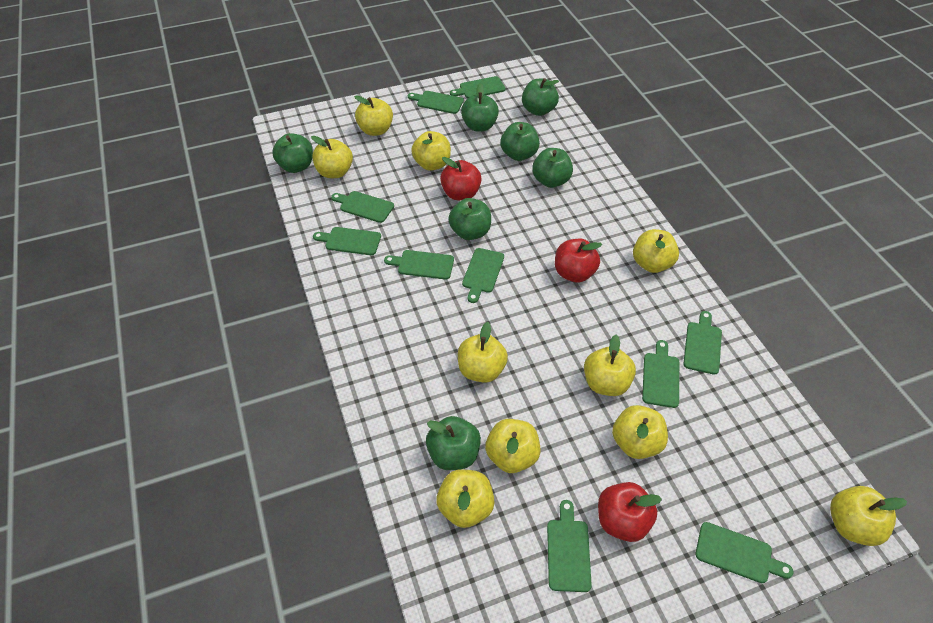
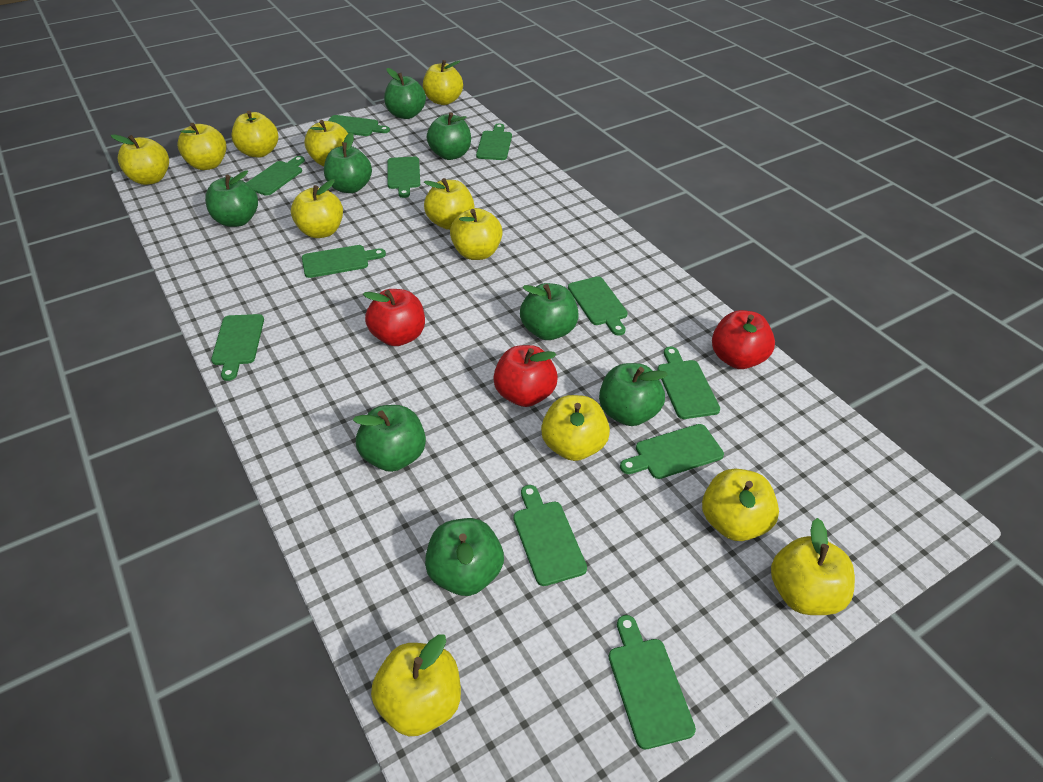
green apple: 7 -> 8
green cutting board: 10 -> 11
yellow apple: 10 -> 12

